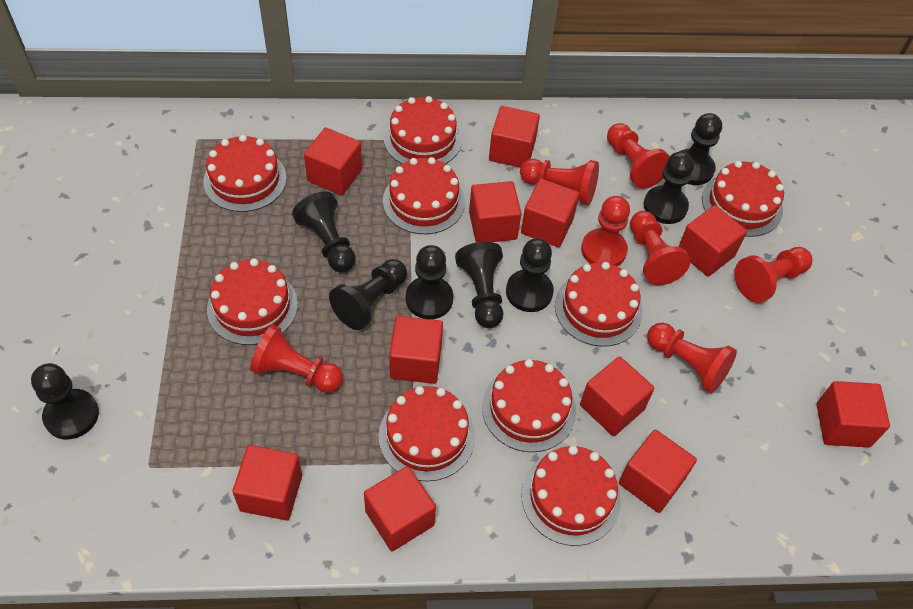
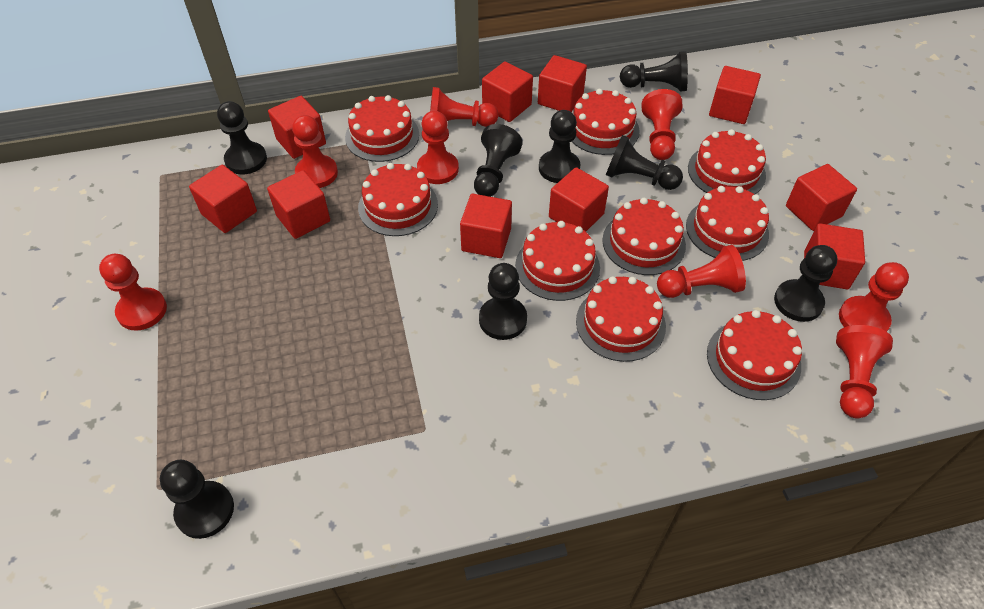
red cube: 11 -> 10
red pawn: 7 -> 8

